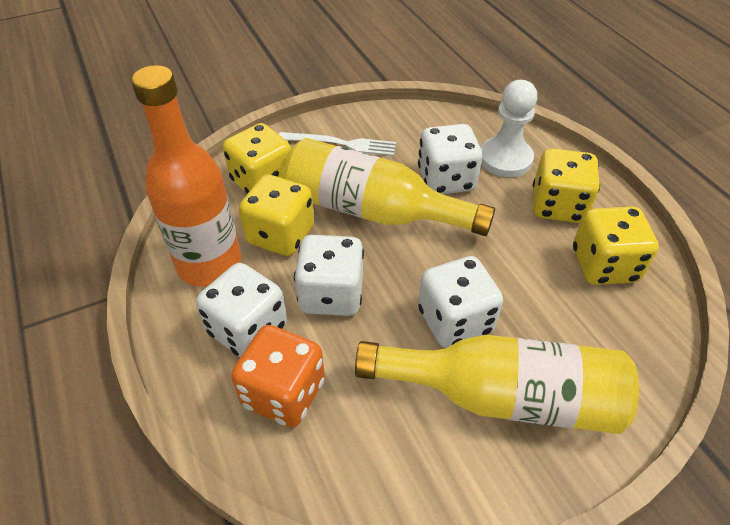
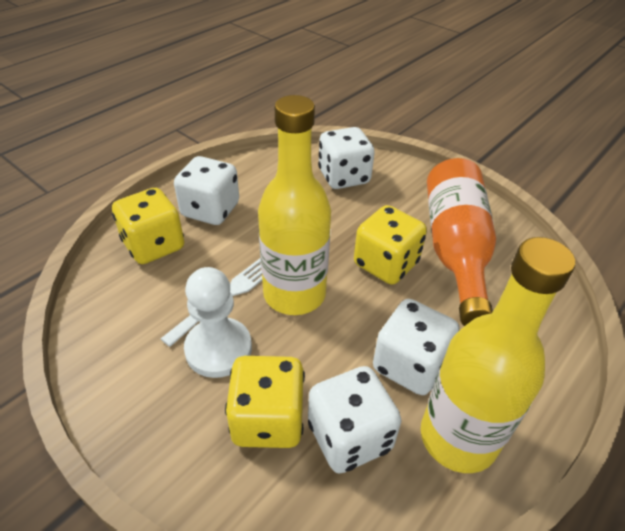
orange dice: 1 -> 0
yellow dice: 4 -> 3

